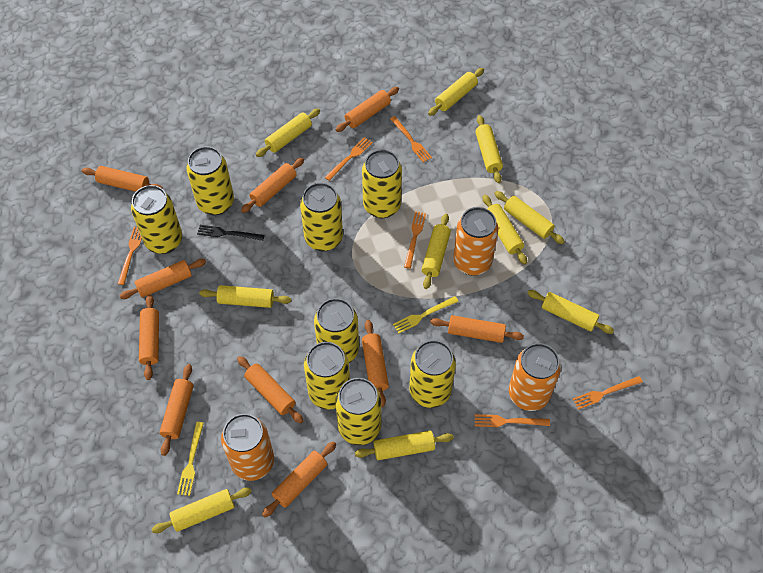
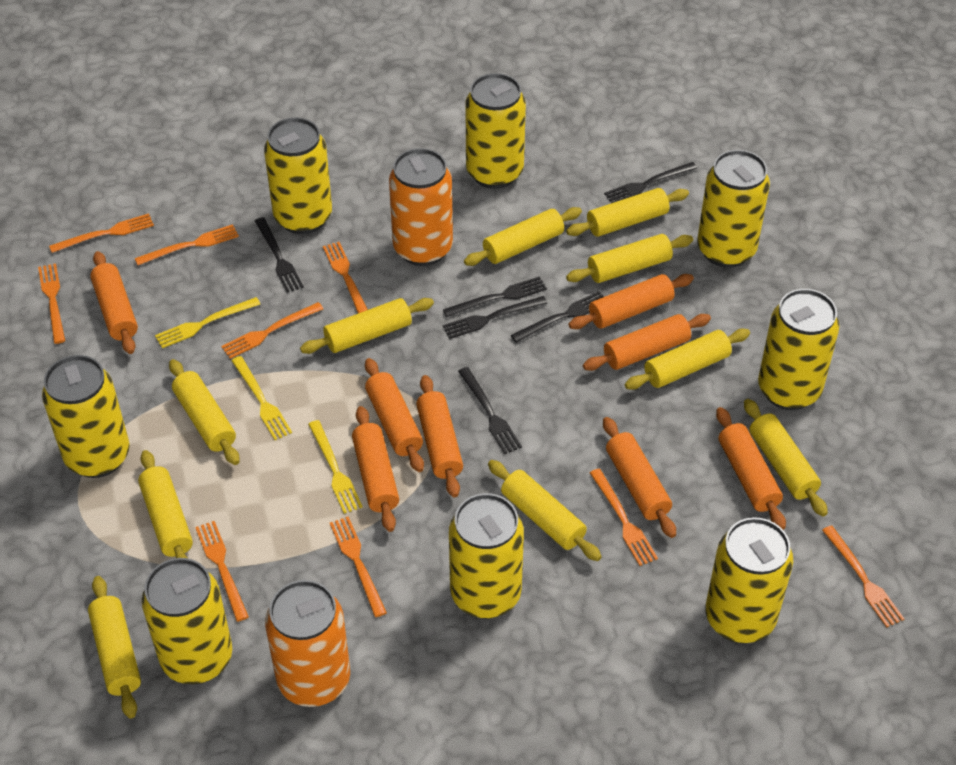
black fork: 1 -> 6
orange can: 3 -> 2
orange fork: 6 -> 9
orange rolling pin: 10 -> 8
yellow fork: 2 -> 3

